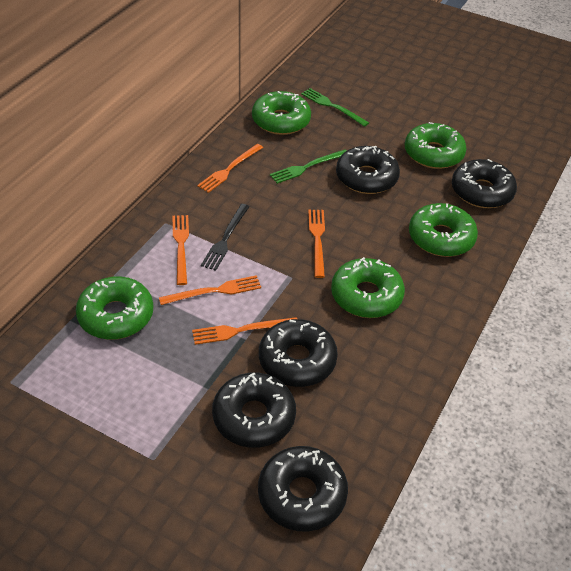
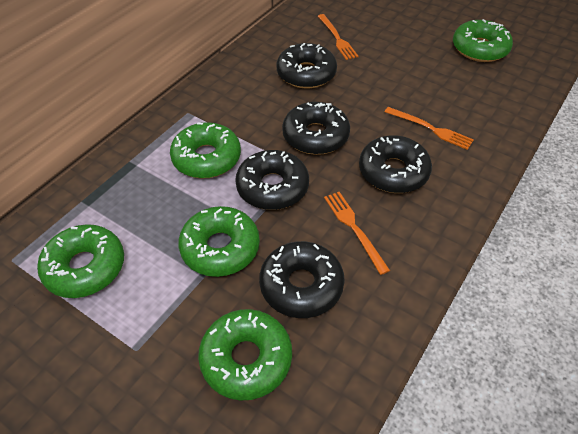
black fork: 1 -> 0
green fork: 2 -> 0
orange fork: 5 -> 3

